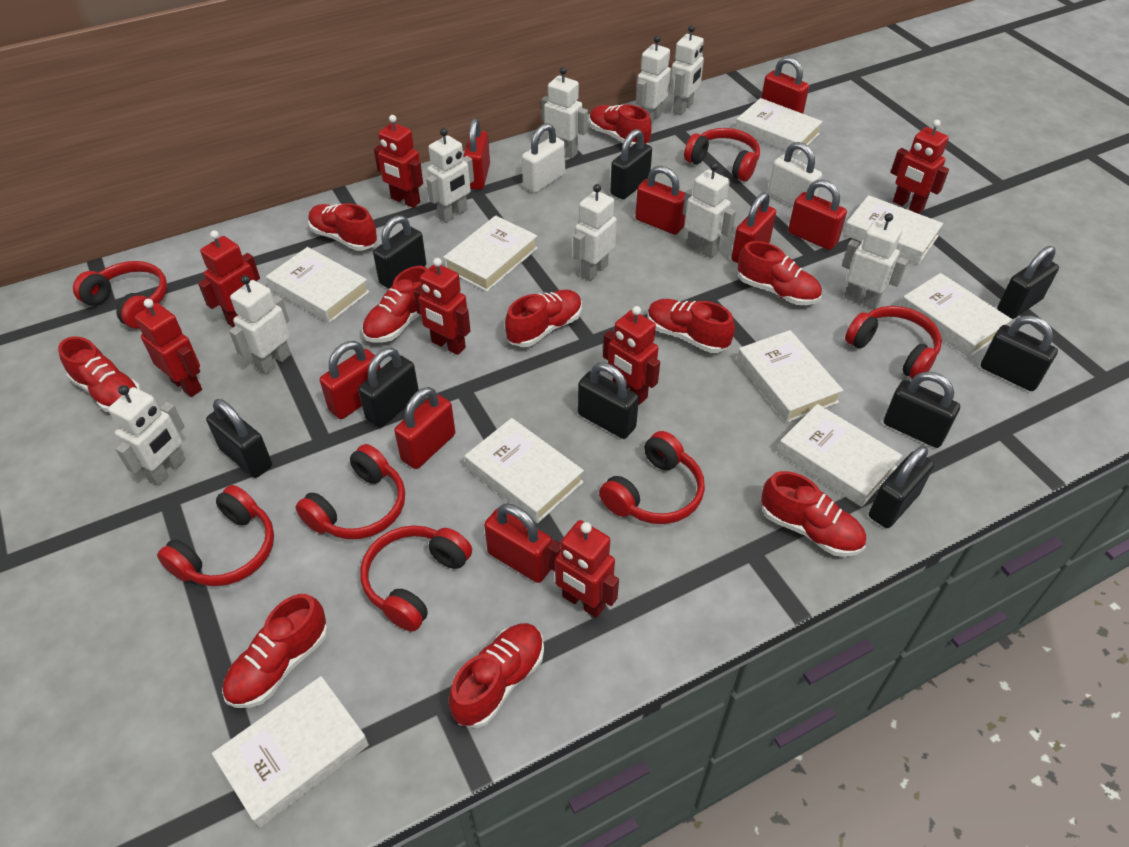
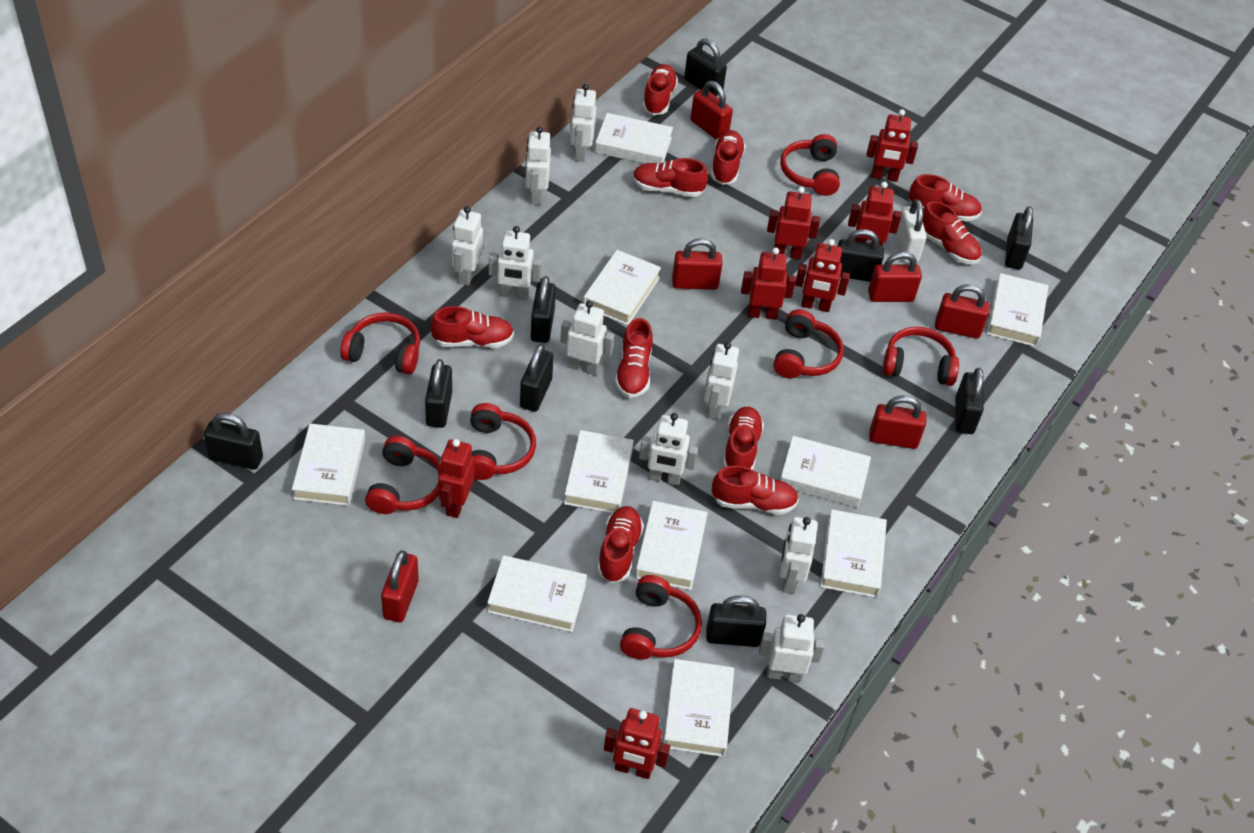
red padlock: 8 -> 6
white book: 9 -> 10
white padlock: 2 -> 1

